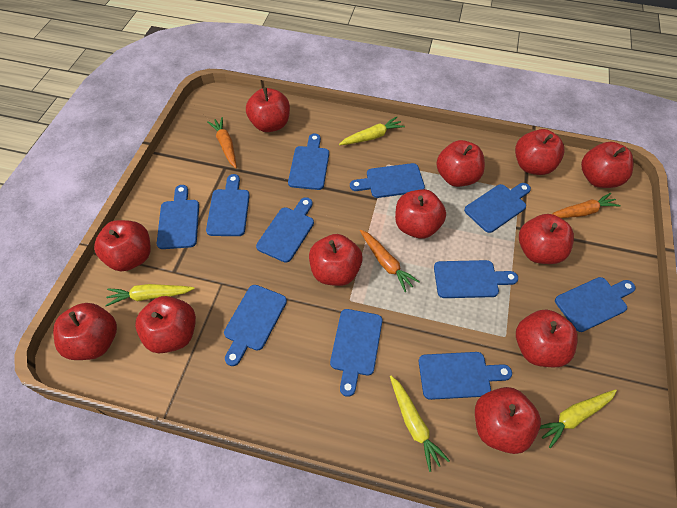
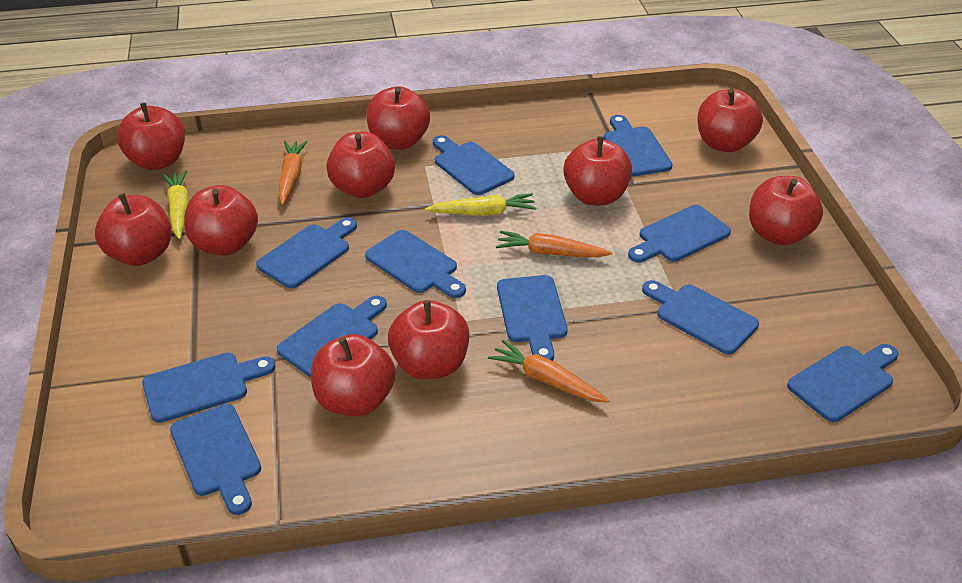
red apple: 12 -> 10
yellow carrot: 4 -> 2

